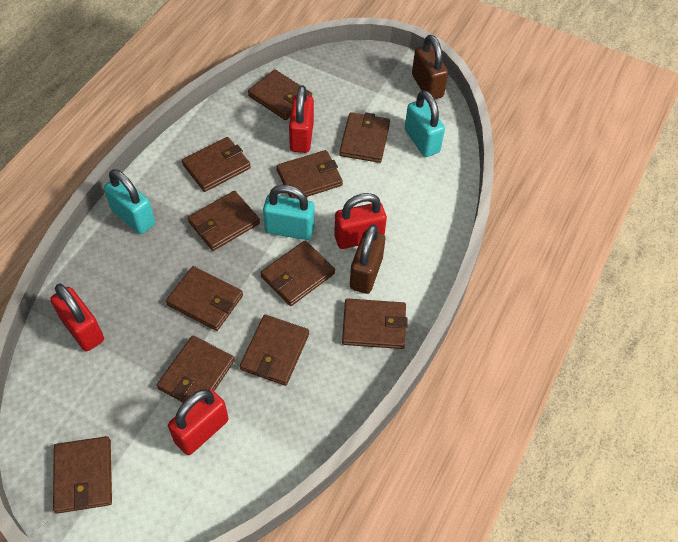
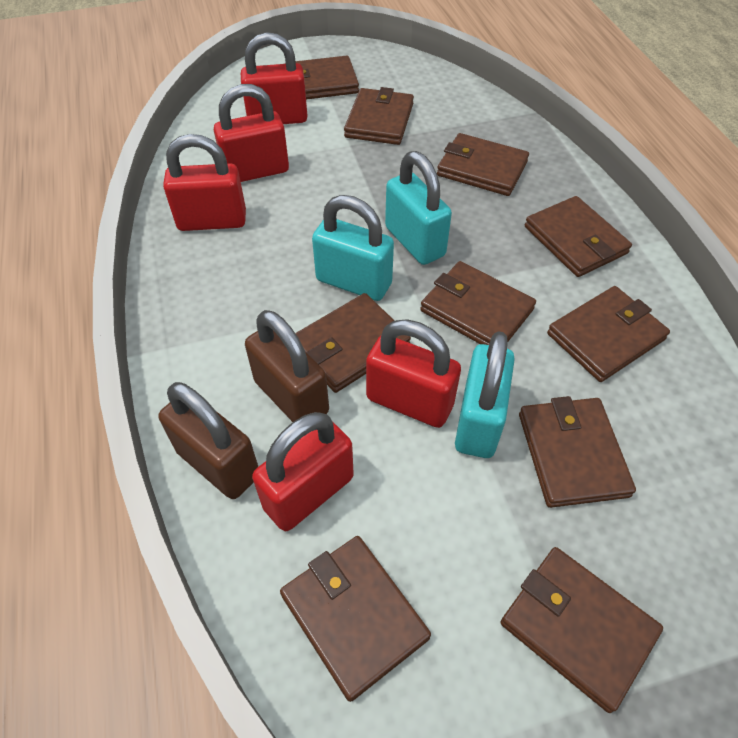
brown wallet: 11 -> 10
red padlock: 4 -> 5

